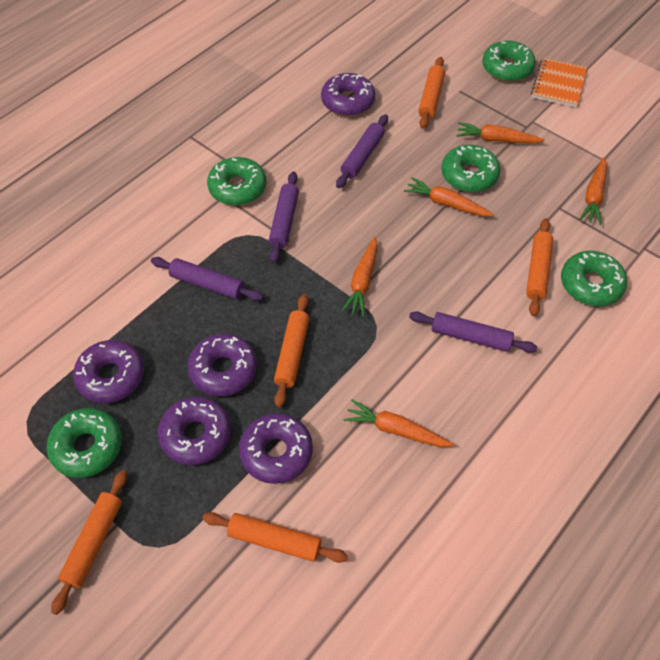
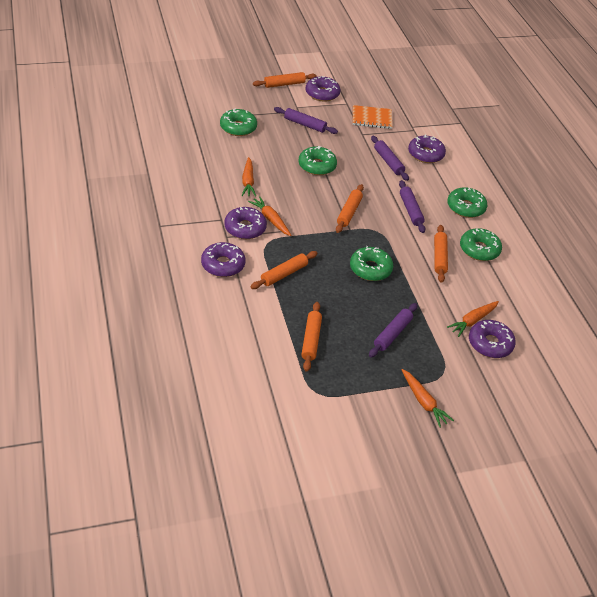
orange carrot: 5 -> 4

